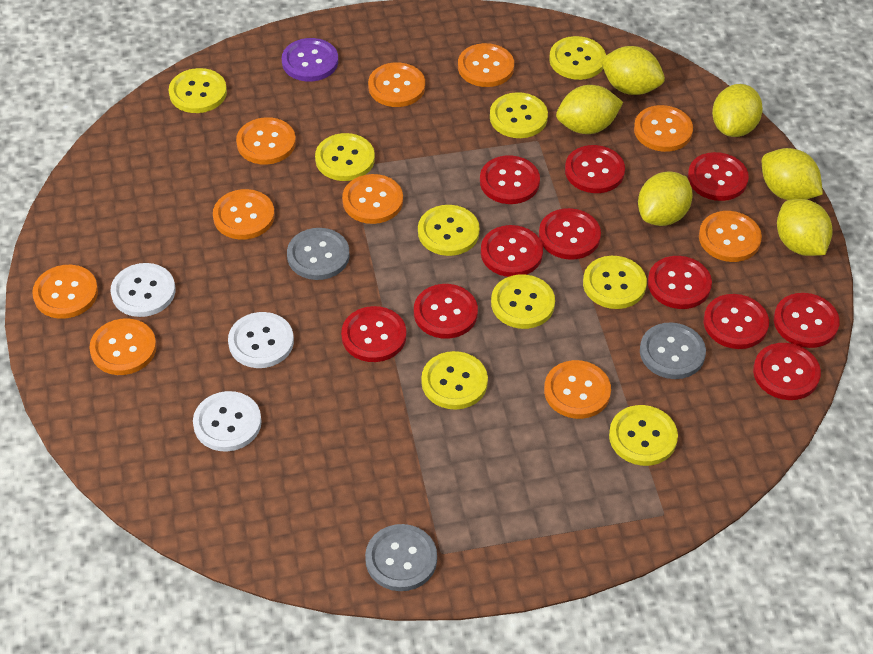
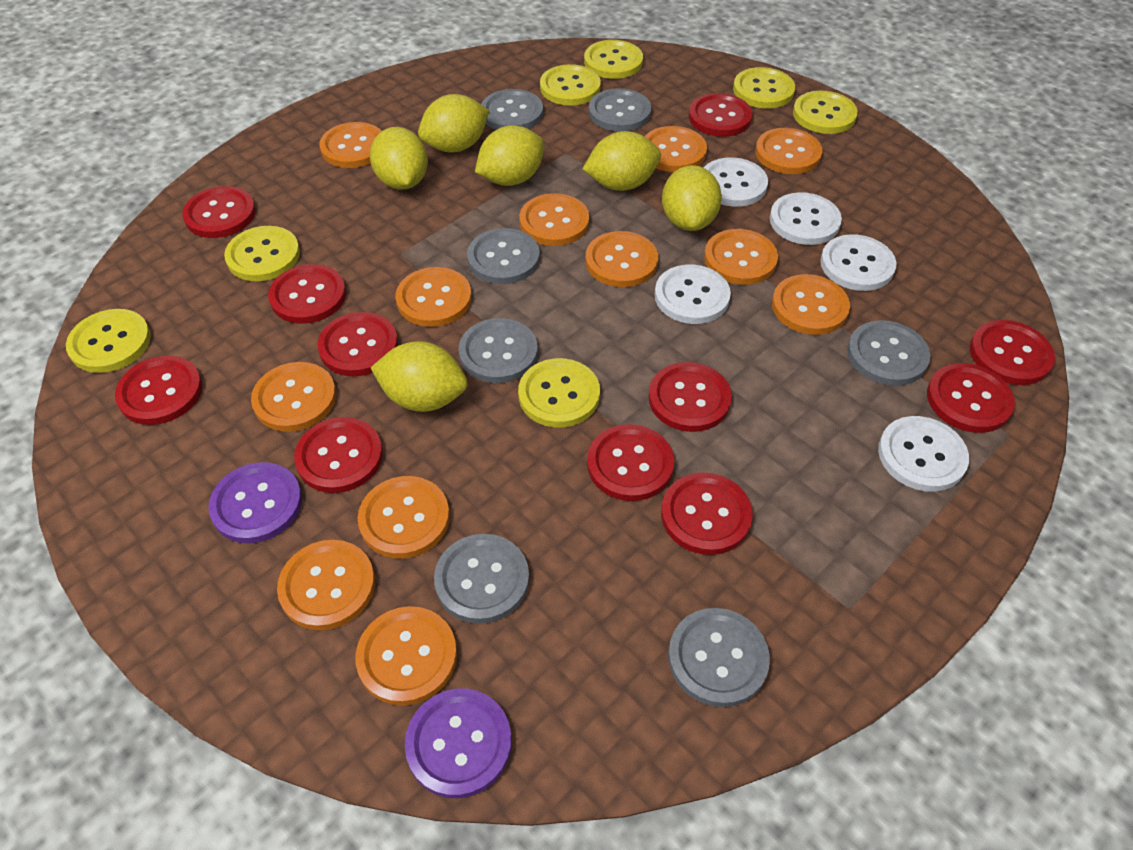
grey button: 3 -> 7
orange button: 10 -> 12
purple button: 1 -> 2
white button: 3 -> 5
yellow button: 9 -> 7

